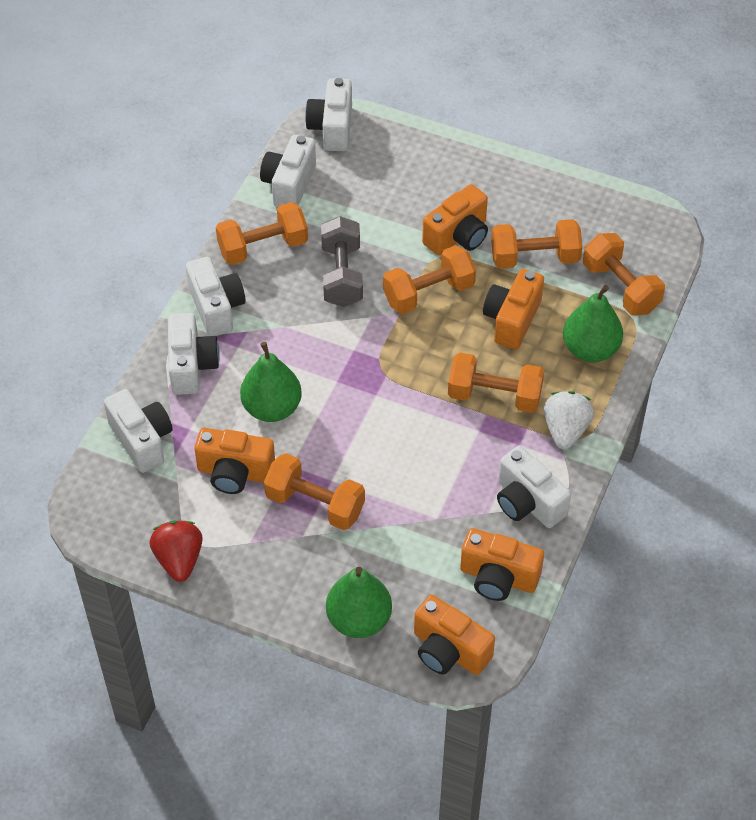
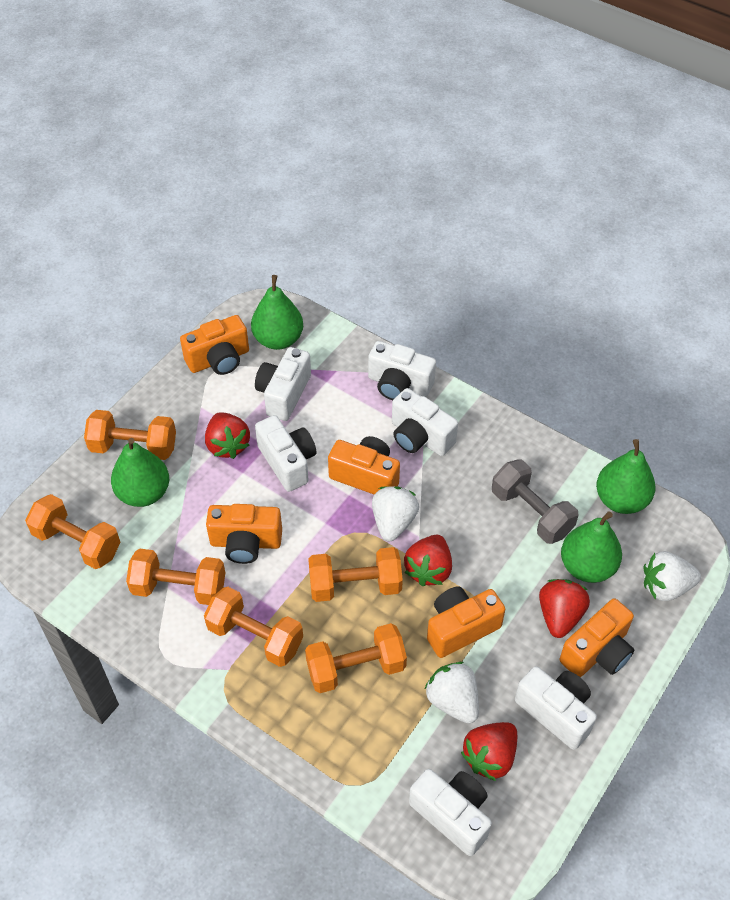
green pear: 3 -> 4
red strawberry: 1 -> 4
white strawberry: 1 -> 3

